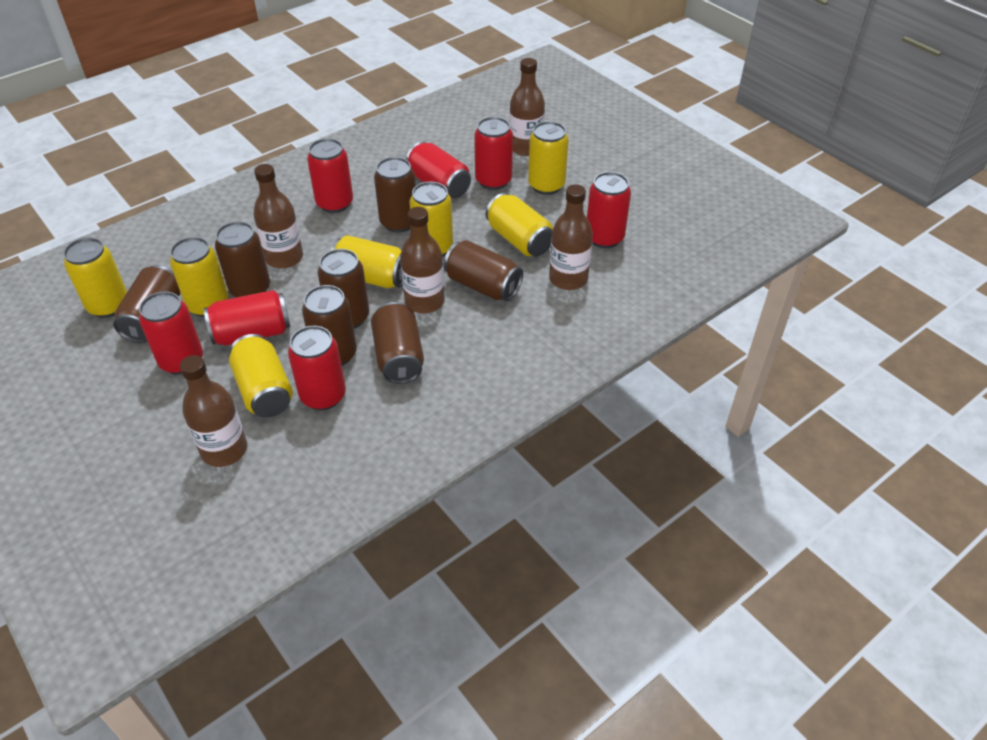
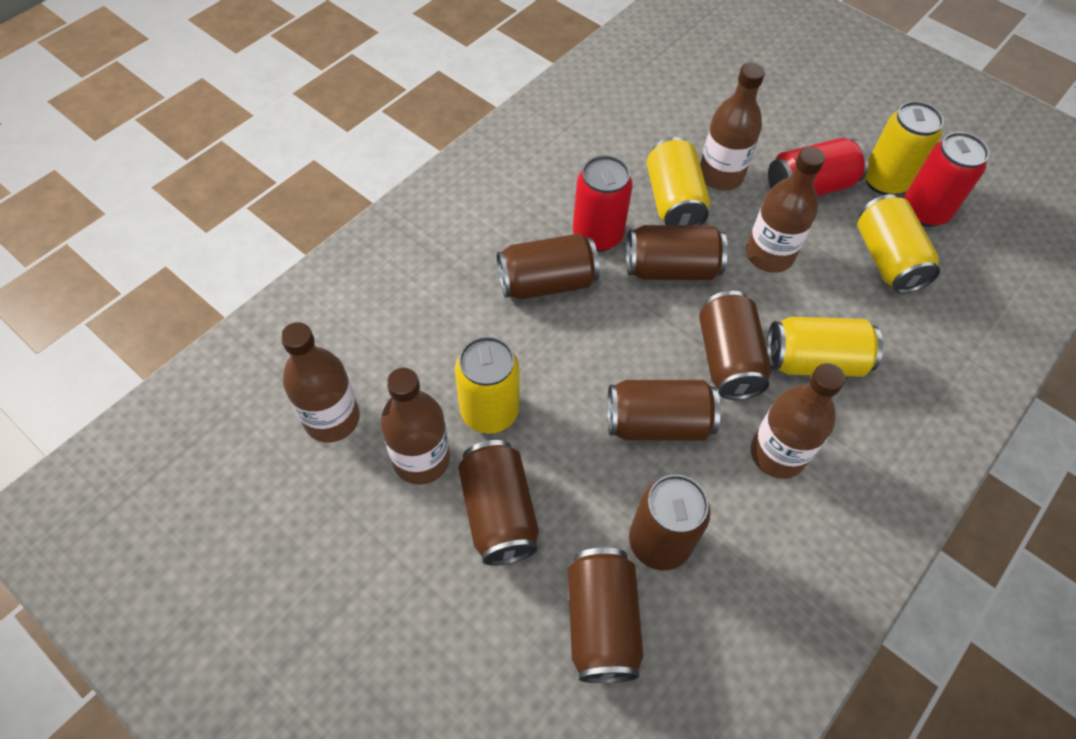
red can: 7 -> 3
yellow can: 7 -> 5

